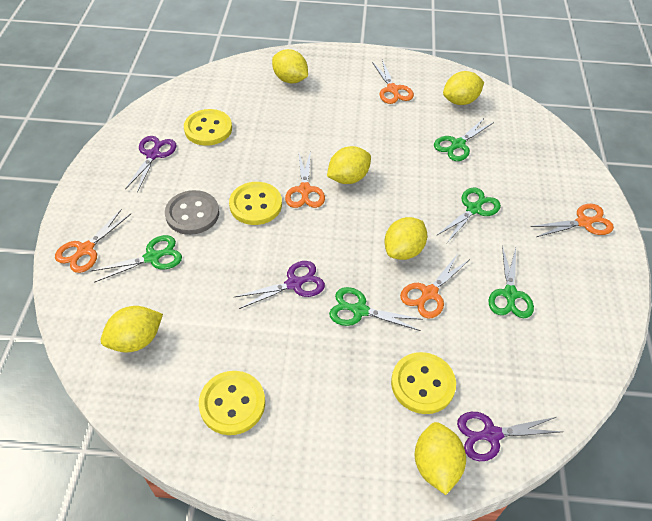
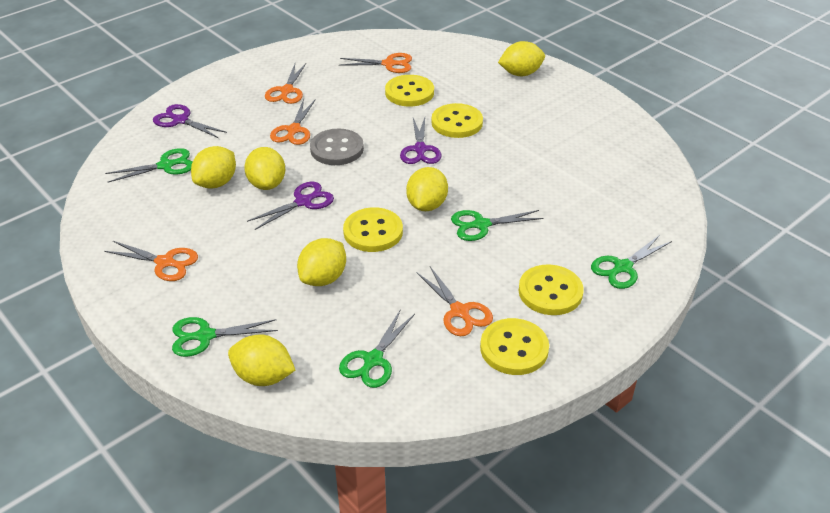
yellow button: 4 -> 5

